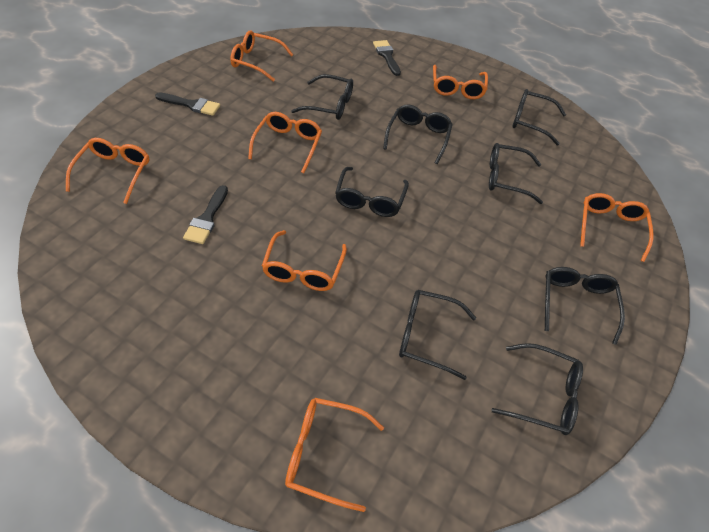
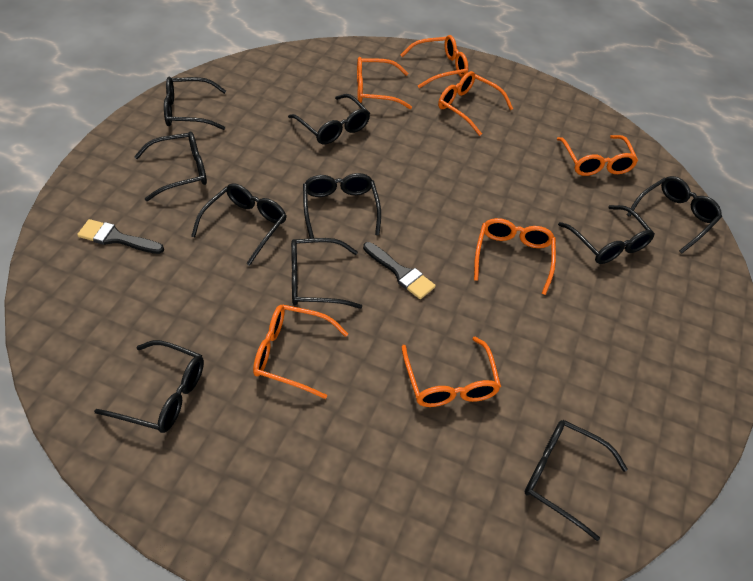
black brush: 3 -> 2
black glasses: 8 -> 10

